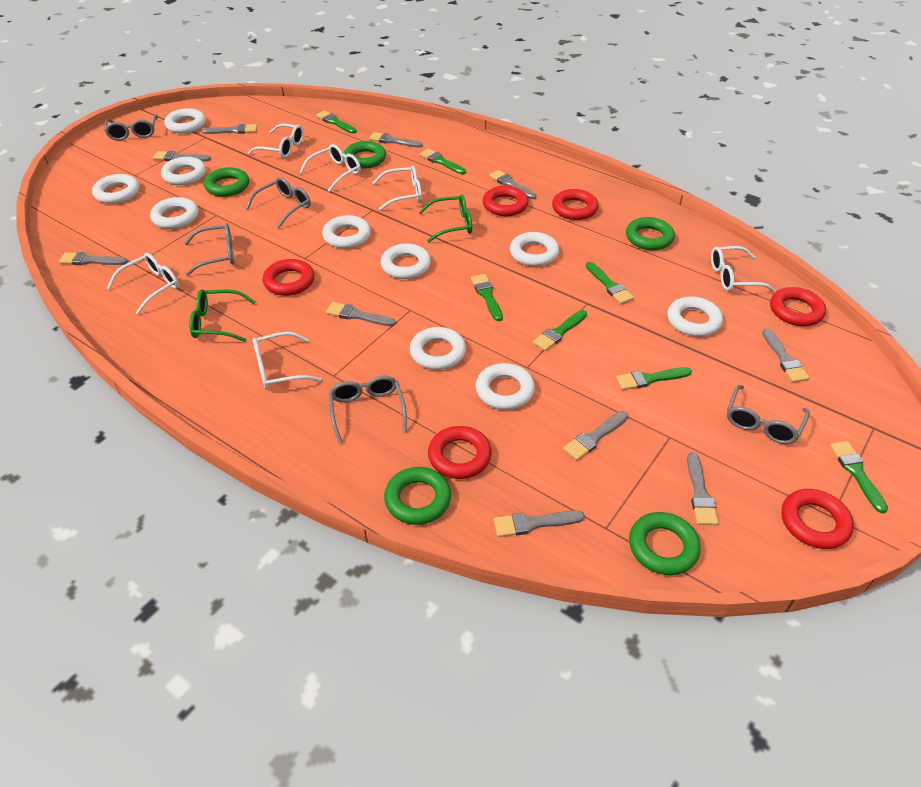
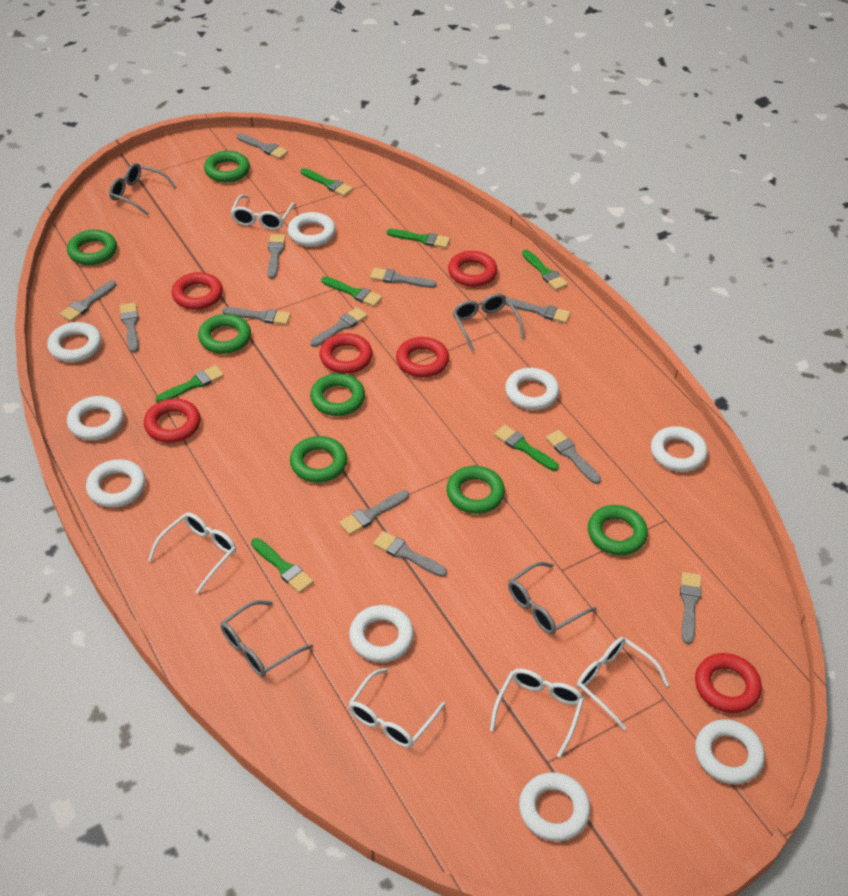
green glasses: 2 -> 0
green ring: 5 -> 7
grey brush: 10 -> 12
grey glasses: 5 -> 4
white glasses: 6 -> 5
white ring: 10 -> 9

